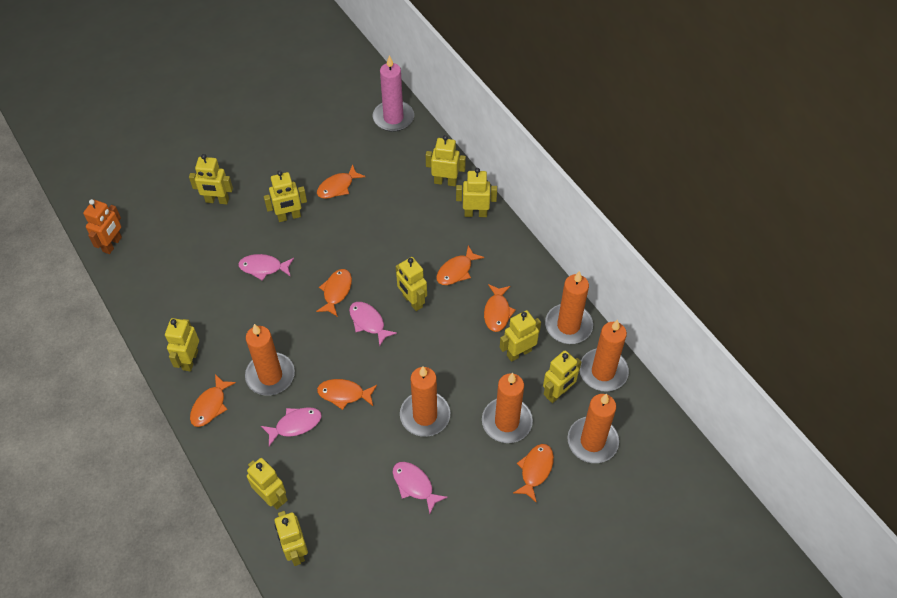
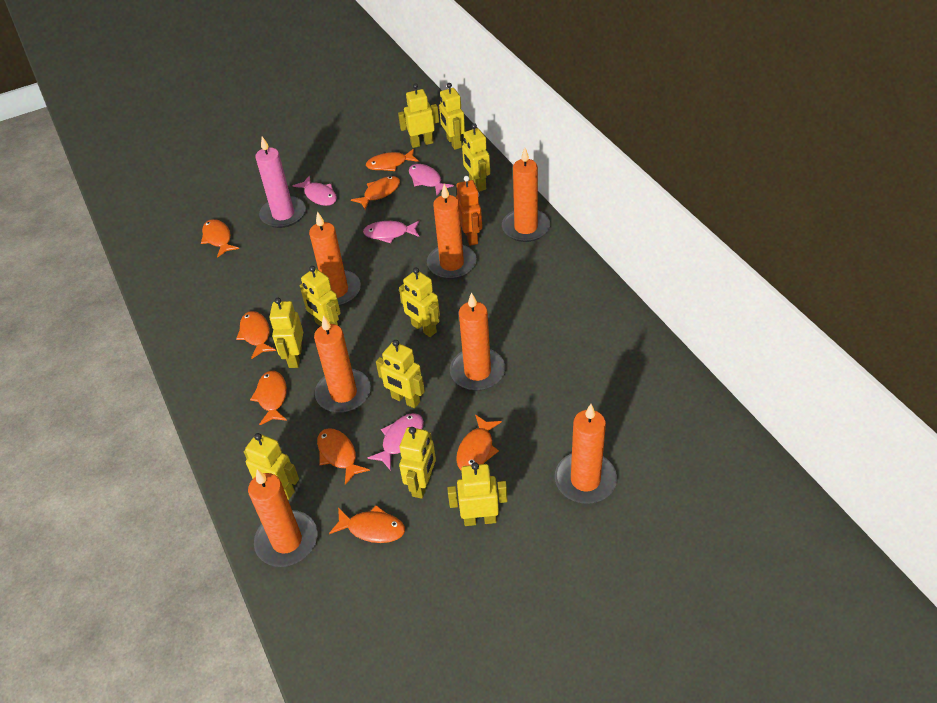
orange candle: 6 -> 7
orange fish: 7 -> 8

